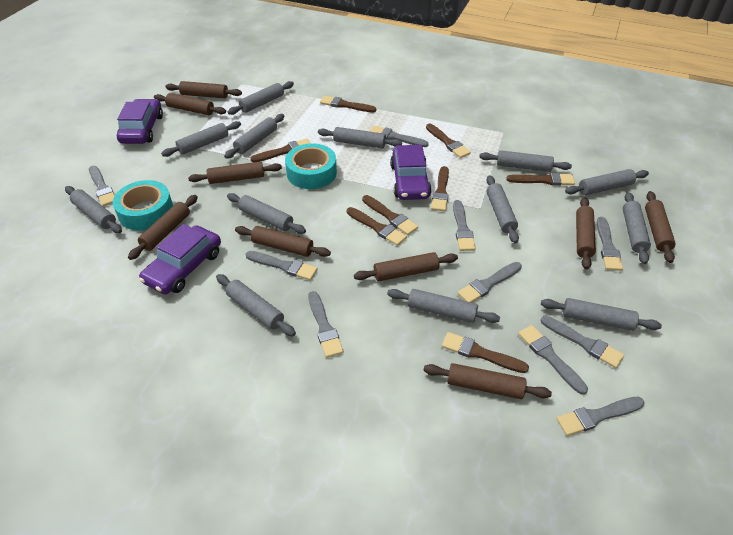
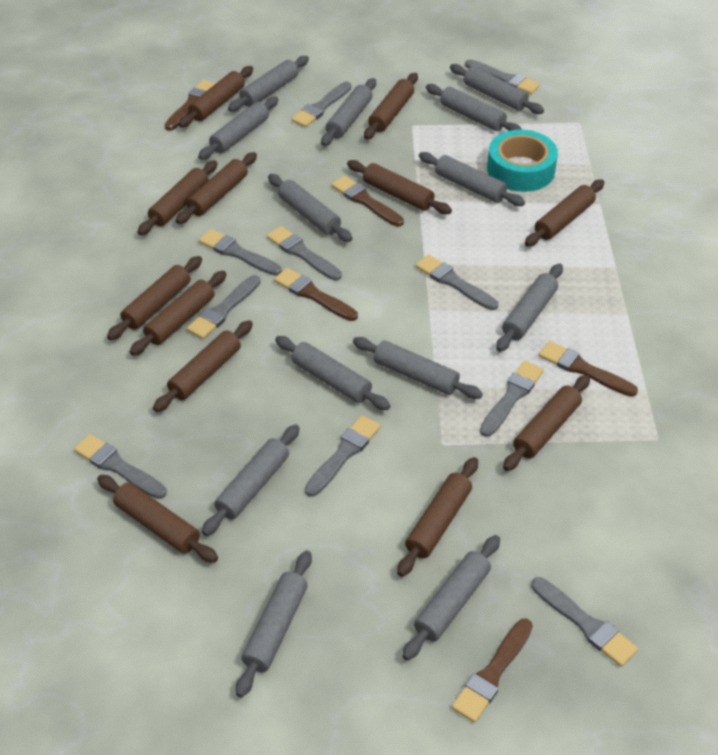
brown brush: 8 -> 5
brown rolling pin: 9 -> 12
purple car: 3 -> 0
turquoise tape: 2 -> 1

